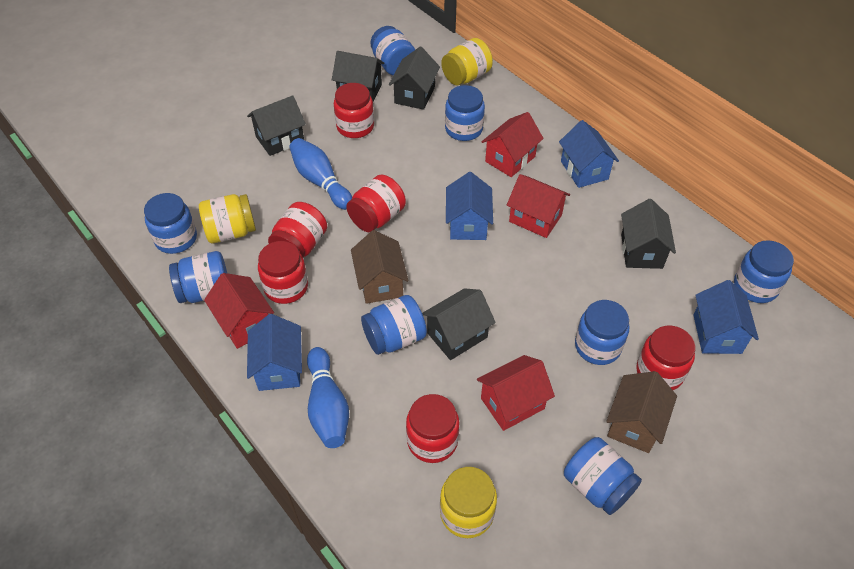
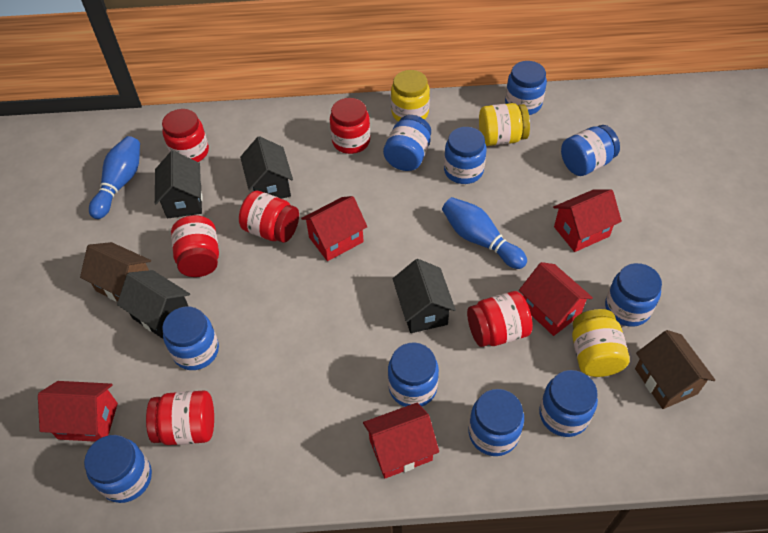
black house: 5 -> 4
blue house: 4 -> 0
blue jar: 8 -> 10
red house: 4 -> 5

